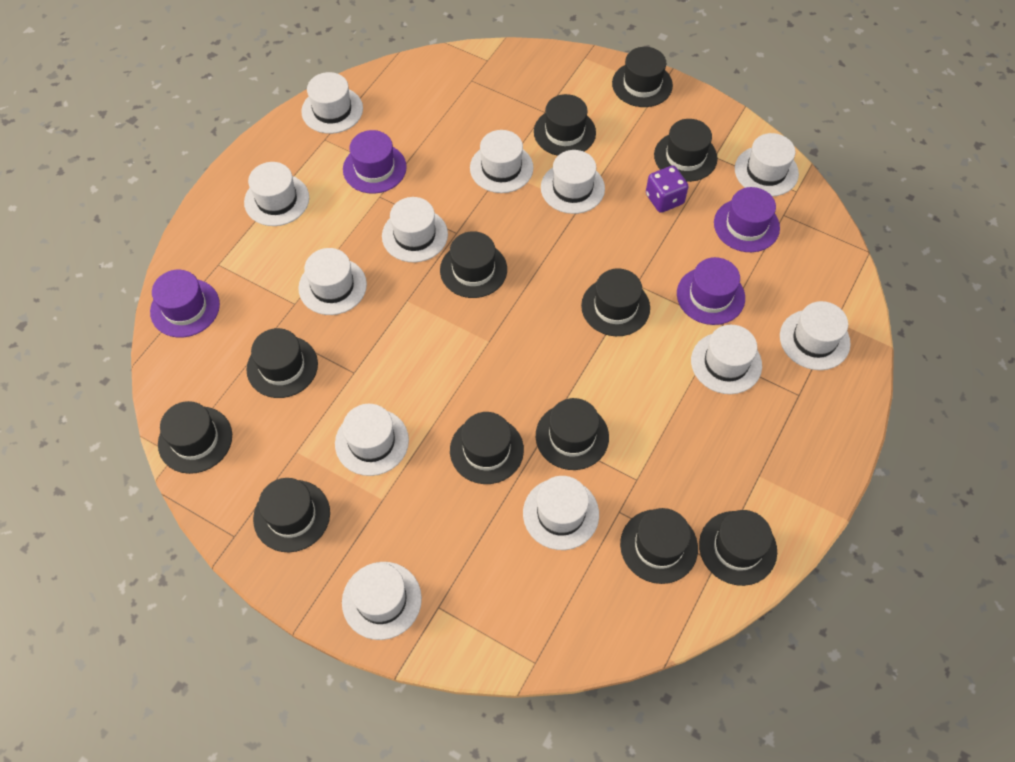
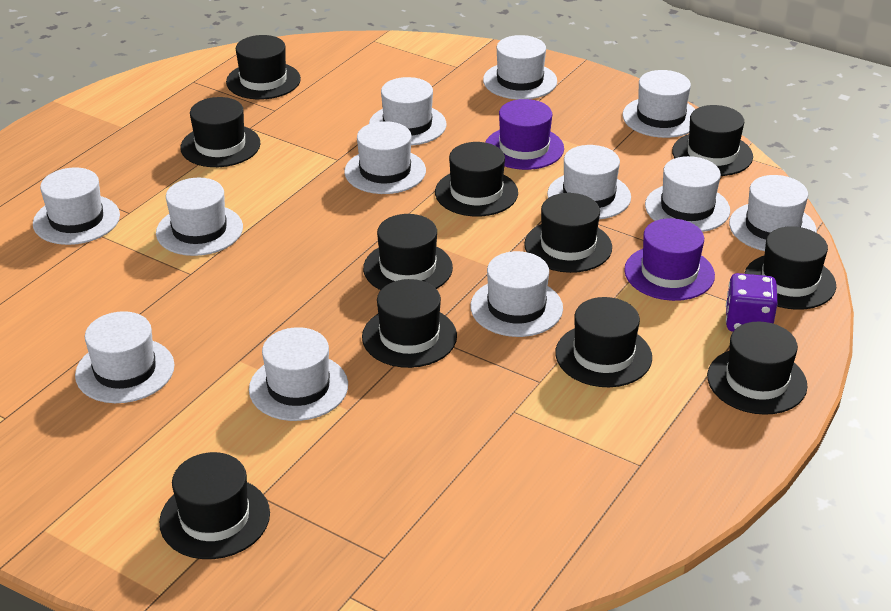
black hat: 12 -> 11
purple hat: 4 -> 2

